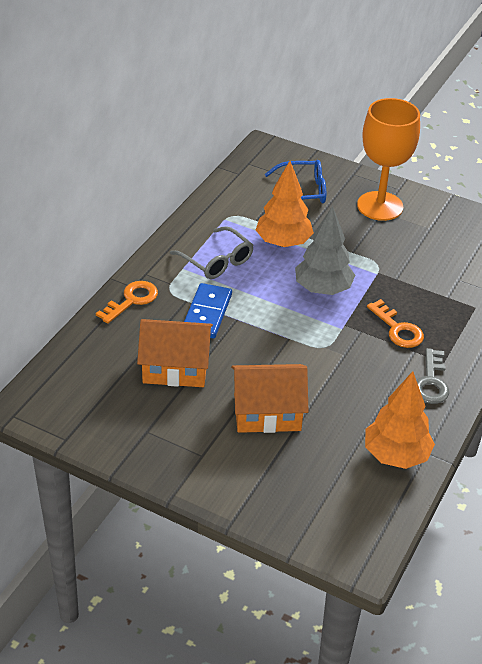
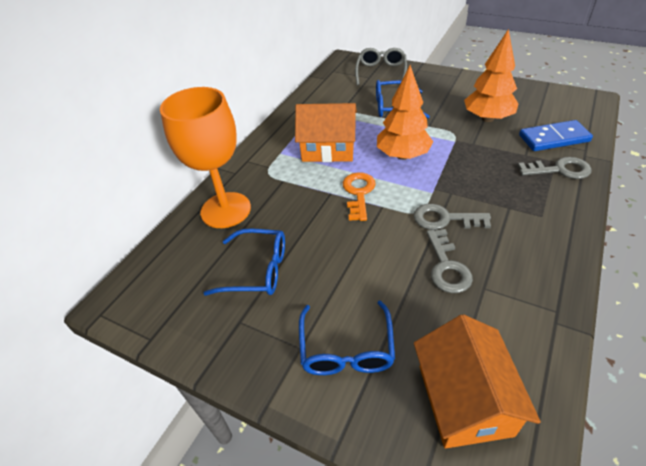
blue glasses: 1 -> 3
grey key: 1 -> 3
grey tree: 1 -> 0
orange key: 2 -> 1

